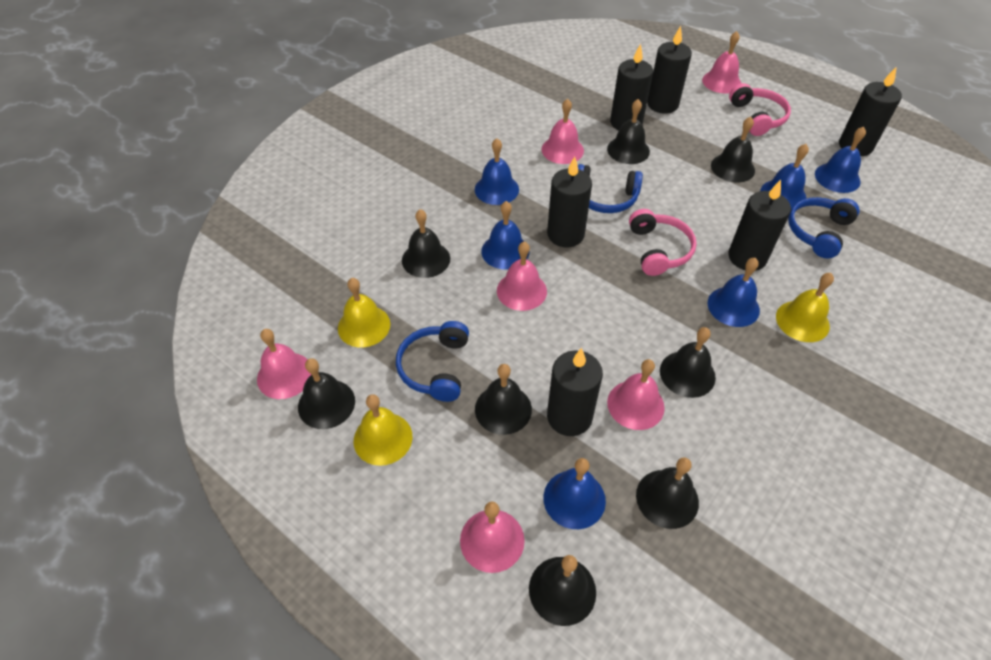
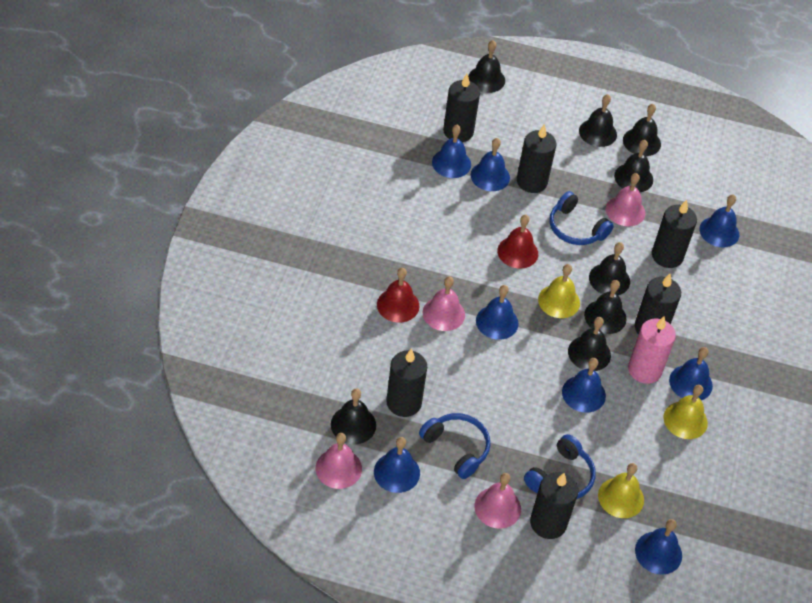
blue bell: 6 -> 8
pink bell: 6 -> 4
pink candle: 0 -> 1
pink headphones: 2 -> 0
red bell: 0 -> 2

